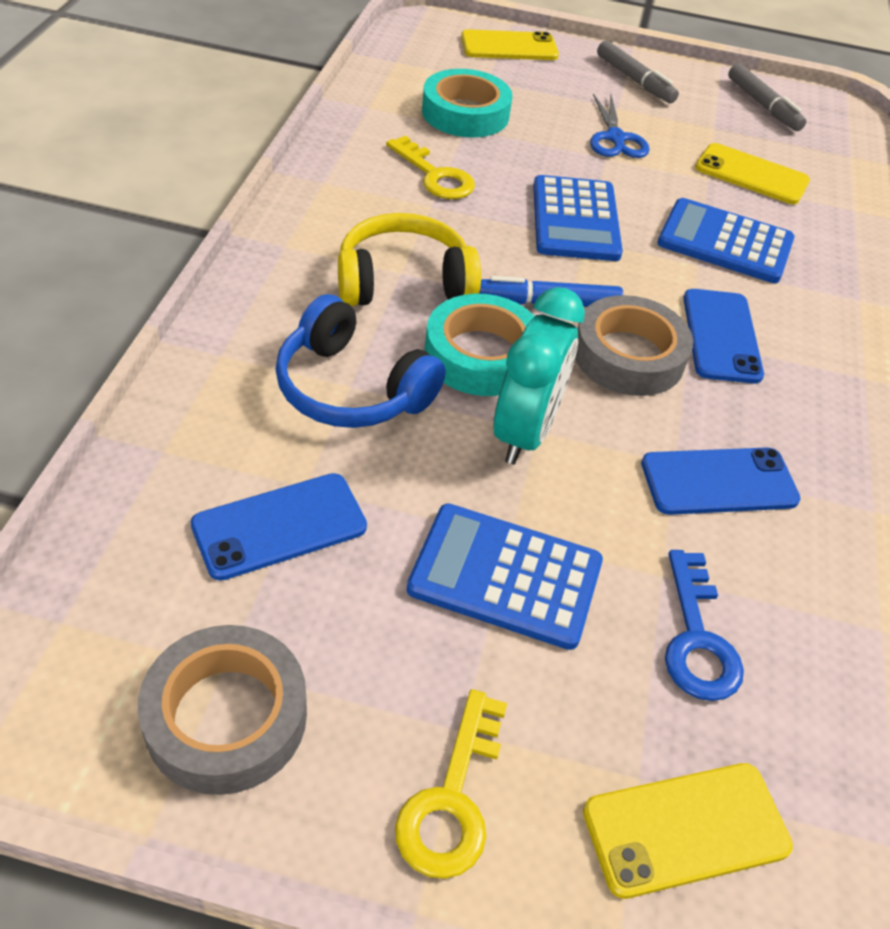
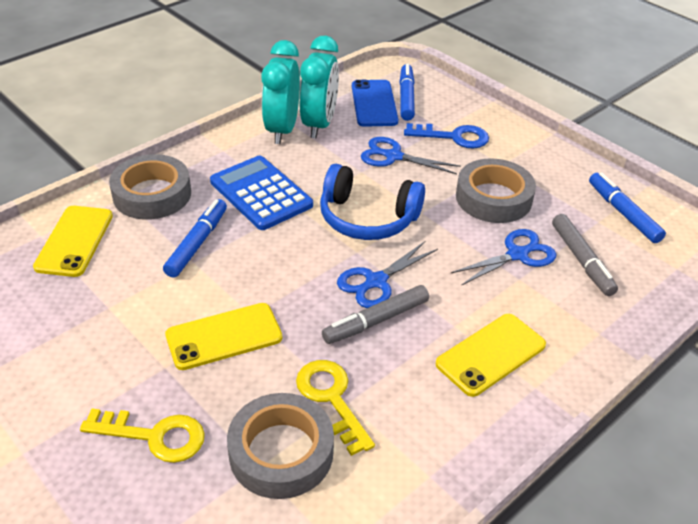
blue calculator: 3 -> 1
blue marker: 1 -> 3
blue phone: 3 -> 1
blue scissors: 1 -> 3
grey tape: 2 -> 3
turquoise clock: 1 -> 2
turquoise tape: 2 -> 0
yellow headphones: 1 -> 0

